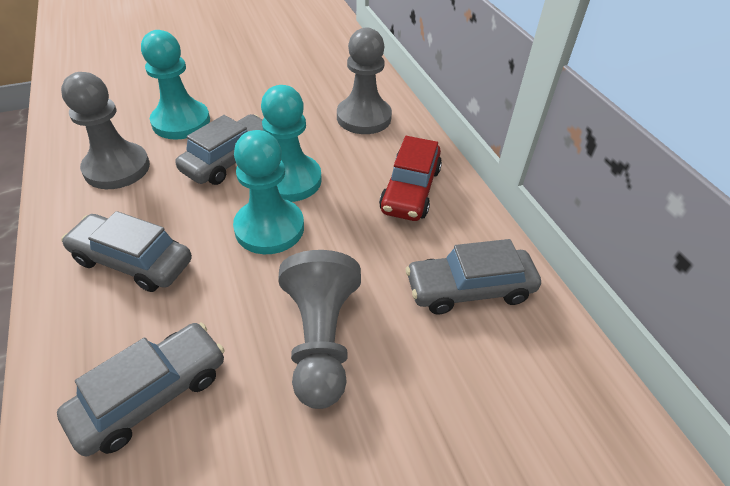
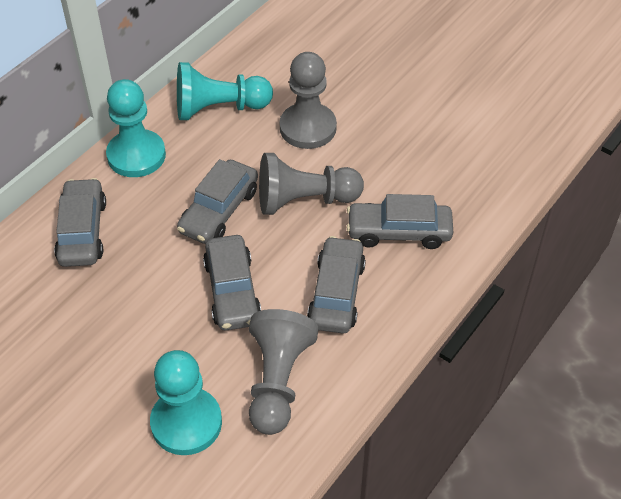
grey car: 4 -> 5
red car: 1 -> 0

